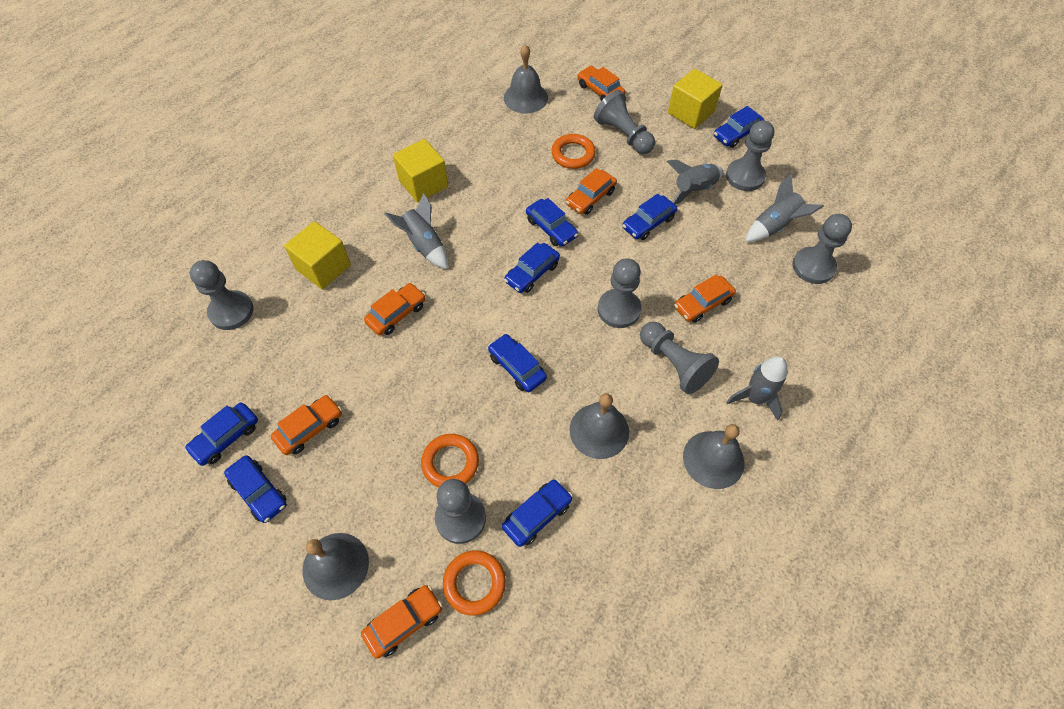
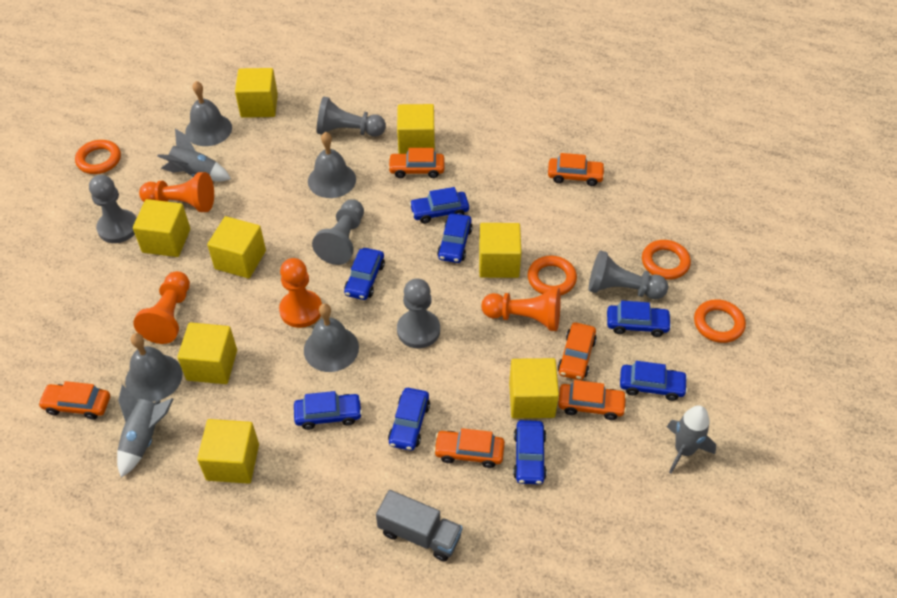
grey pawn: 7 -> 5
grey rocket: 4 -> 3
grey truck: 0 -> 1
orange pawn: 0 -> 4
orange ring: 3 -> 4
yellow cube: 3 -> 8

